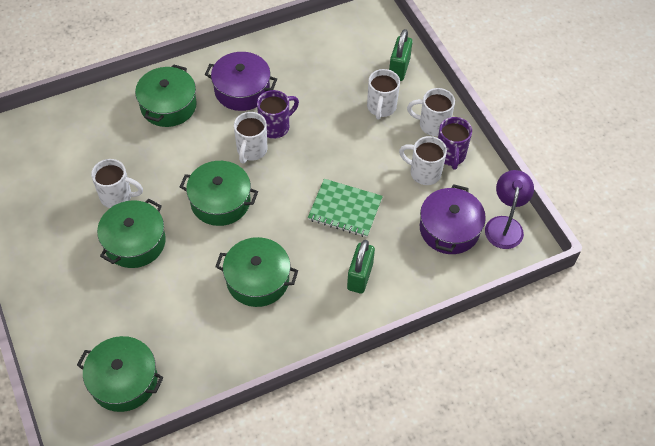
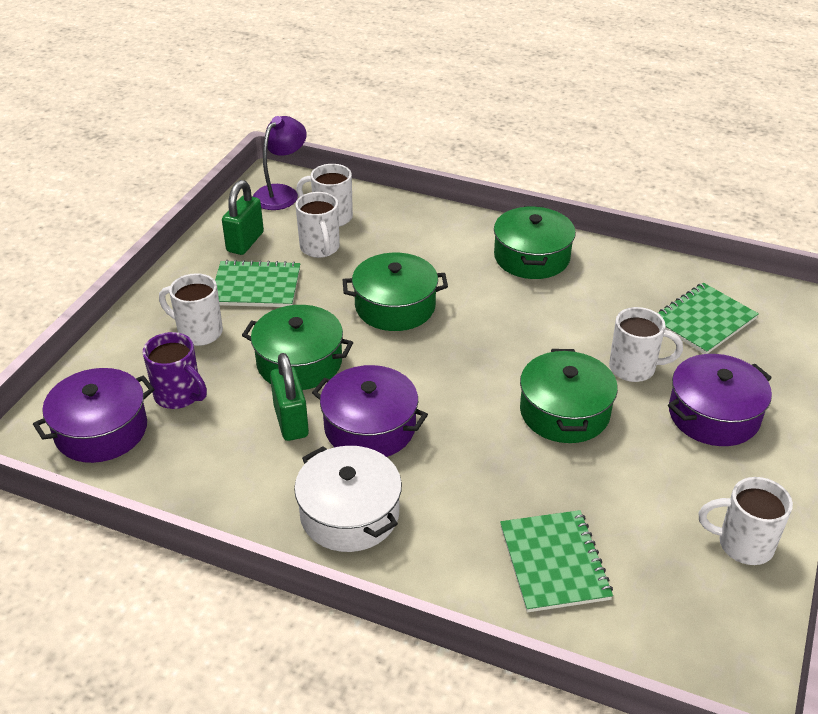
green notebook: 1 -> 3
green pot: 5 -> 4
purple mug: 2 -> 1
purple pot: 2 -> 3
white pot: 0 -> 1

